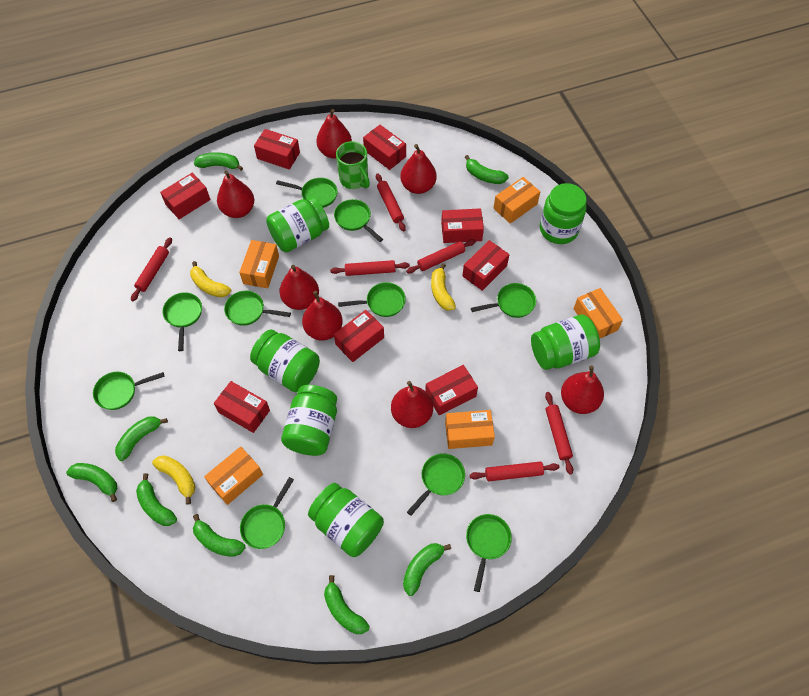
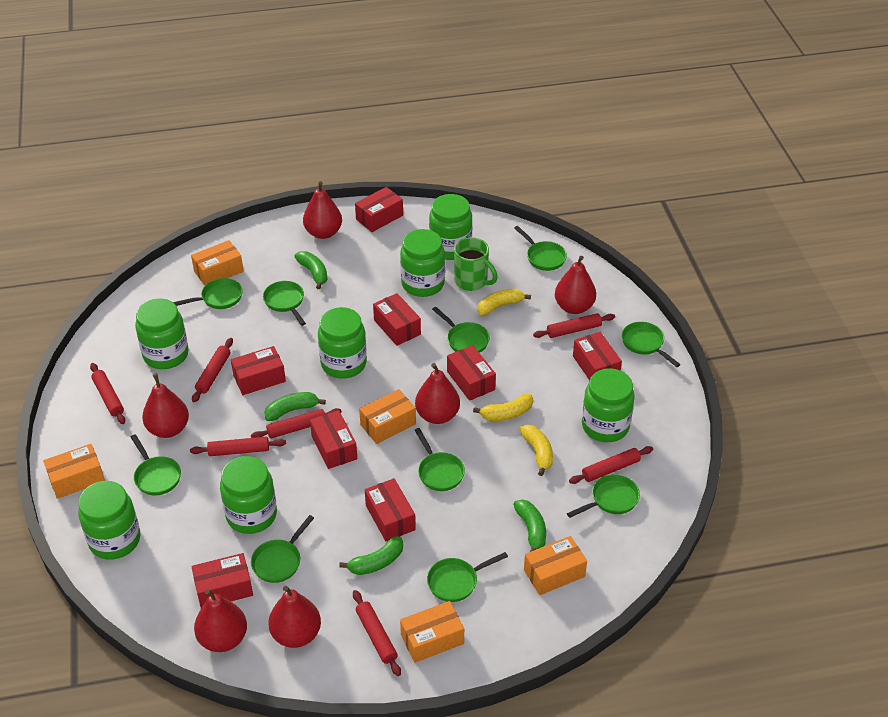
green banana: 8 -> 4
green jar: 6 -> 7
red pear: 7 -> 6
red rolling pin: 6 -> 7

